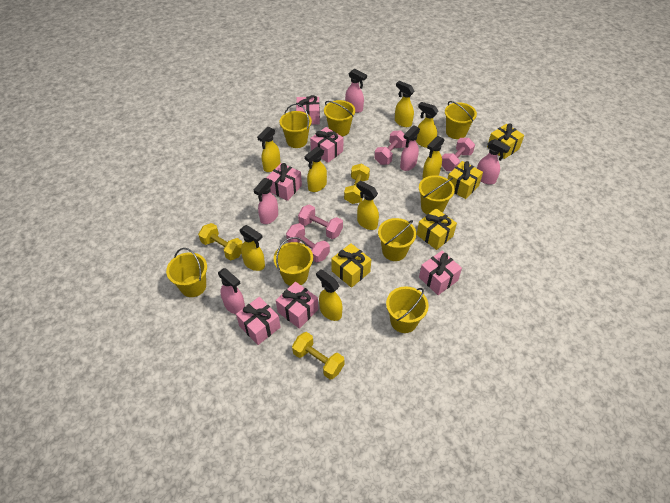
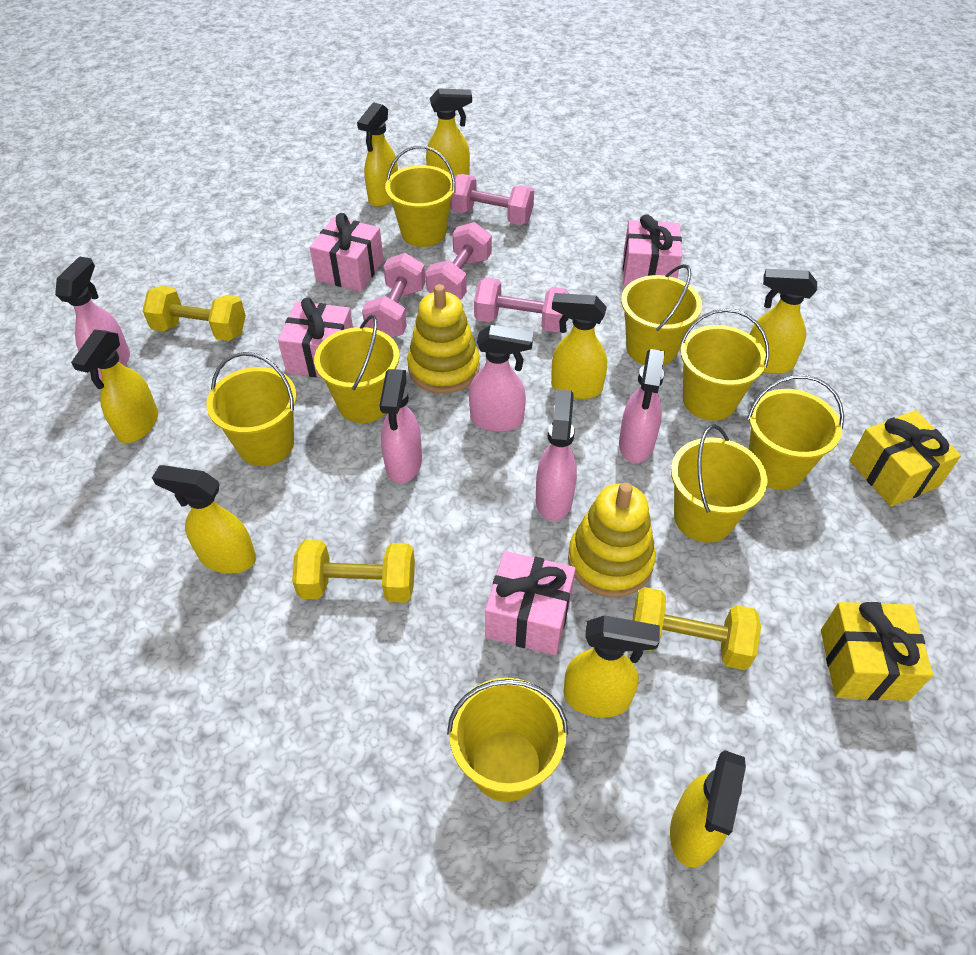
pink gift: 6 -> 4
yellow gift: 4 -> 2
yellow stacking toy: 0 -> 2

